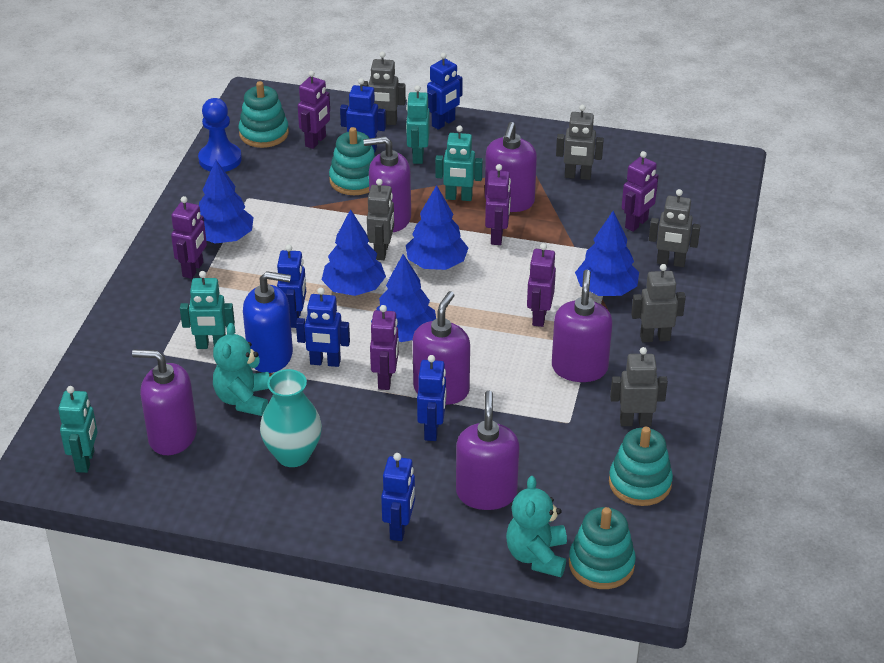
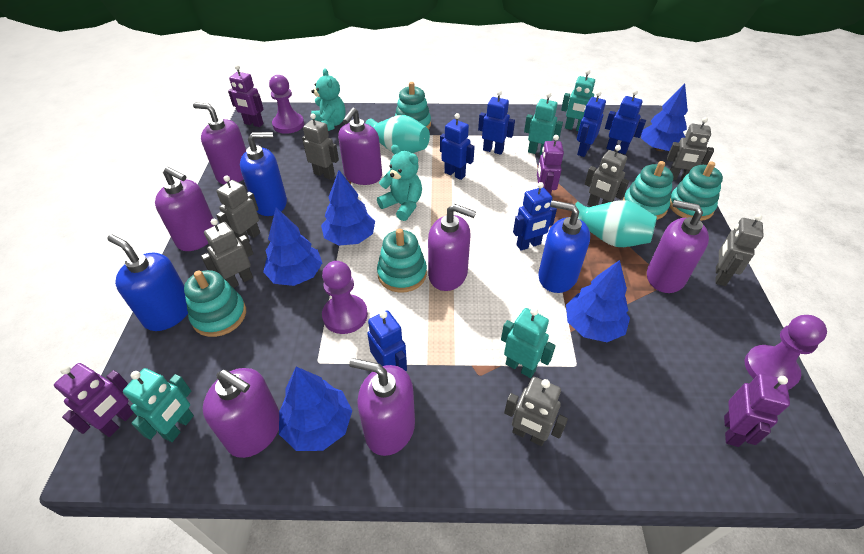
blue pawn: 1 -> 0
blue soap dispenser: 1 -> 3
grey robot: 6 -> 7
purple pawn: 0 -> 3
purple robot: 6 -> 4
purple soap dispenser: 6 -> 7
turquoise stacking toy: 4 -> 5
turquoise vase: 1 -> 2

